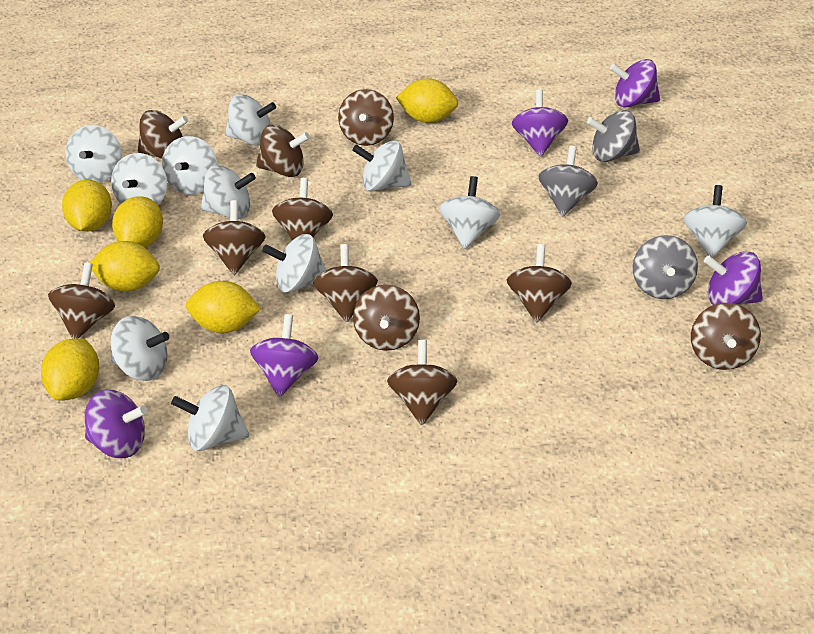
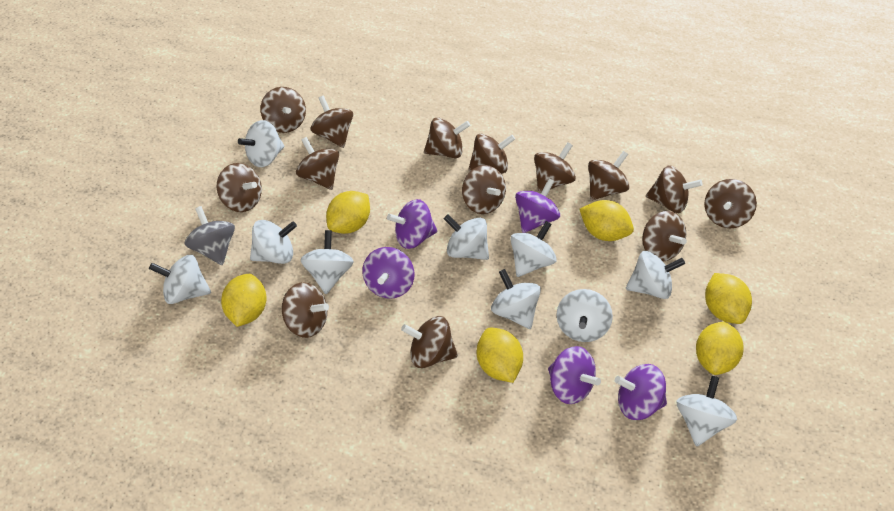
brown spinning top: 11 -> 14
grey spinning top: 3 -> 1
white spinning top: 11 -> 10

